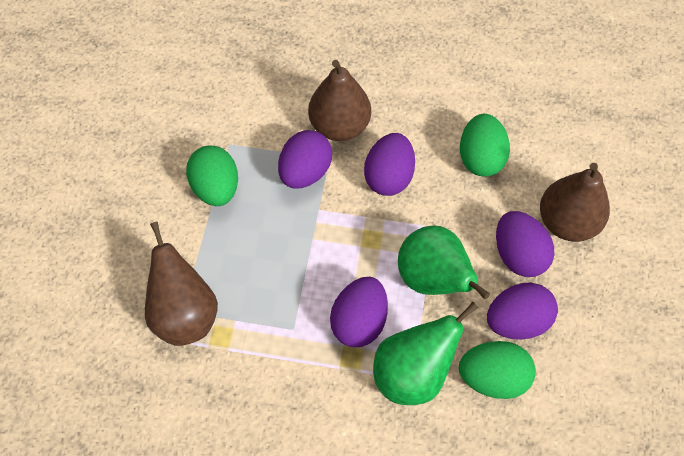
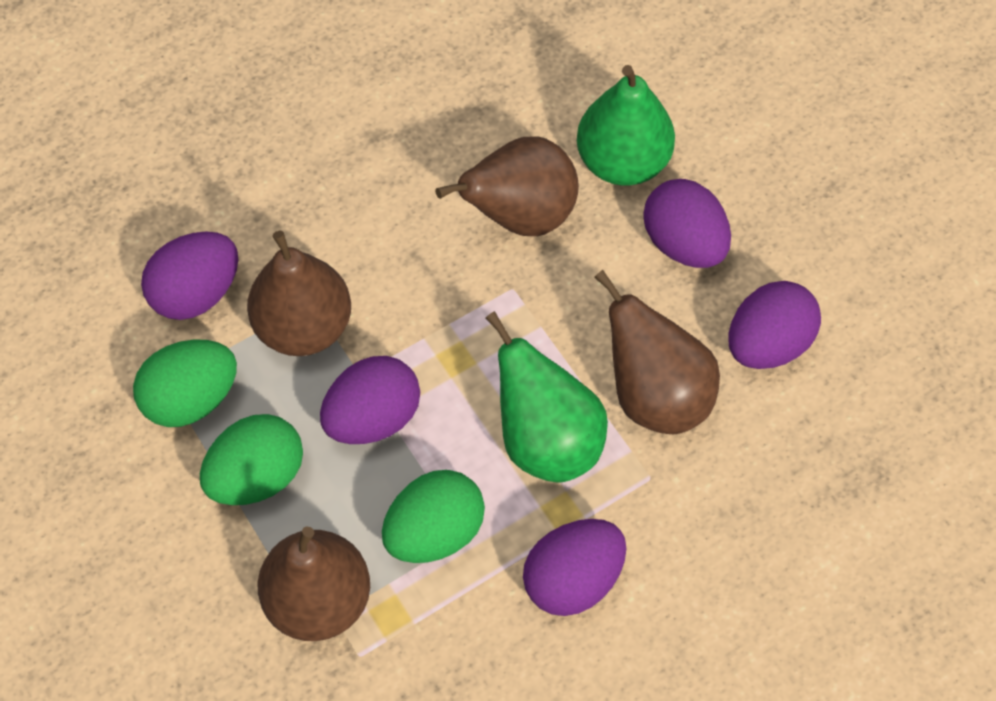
brown pear: 3 -> 4

